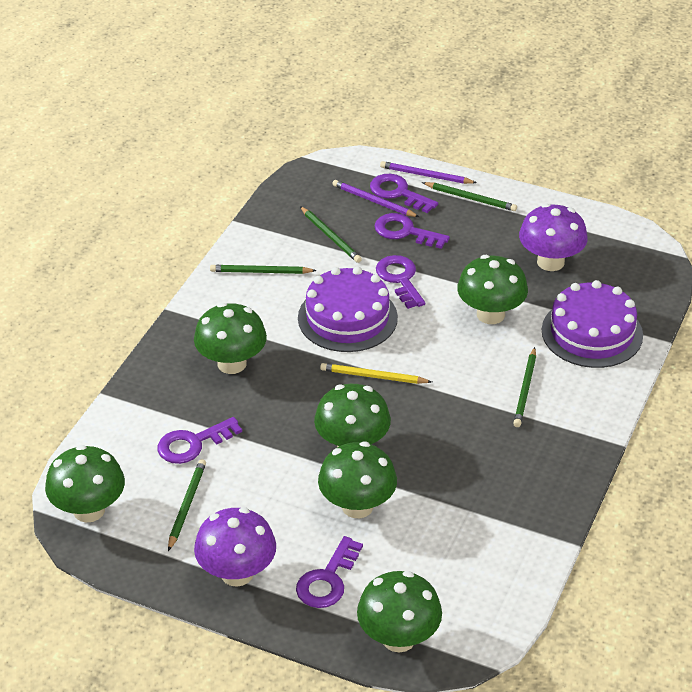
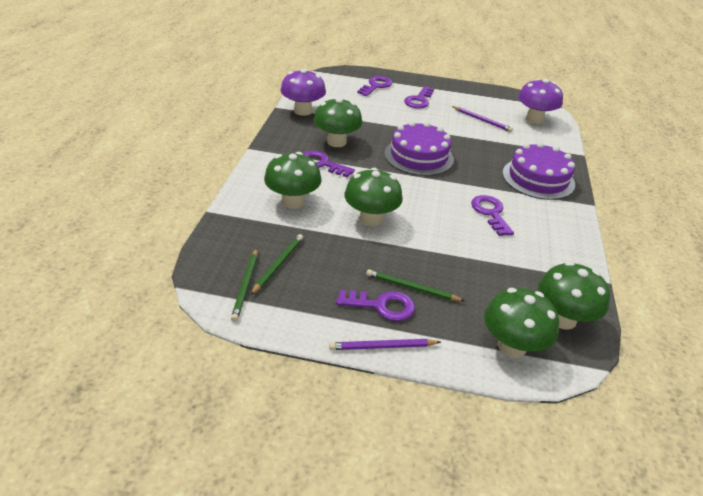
green mushroom: 6 -> 5
green pencil: 5 -> 3
yellow pencil: 1 -> 0

